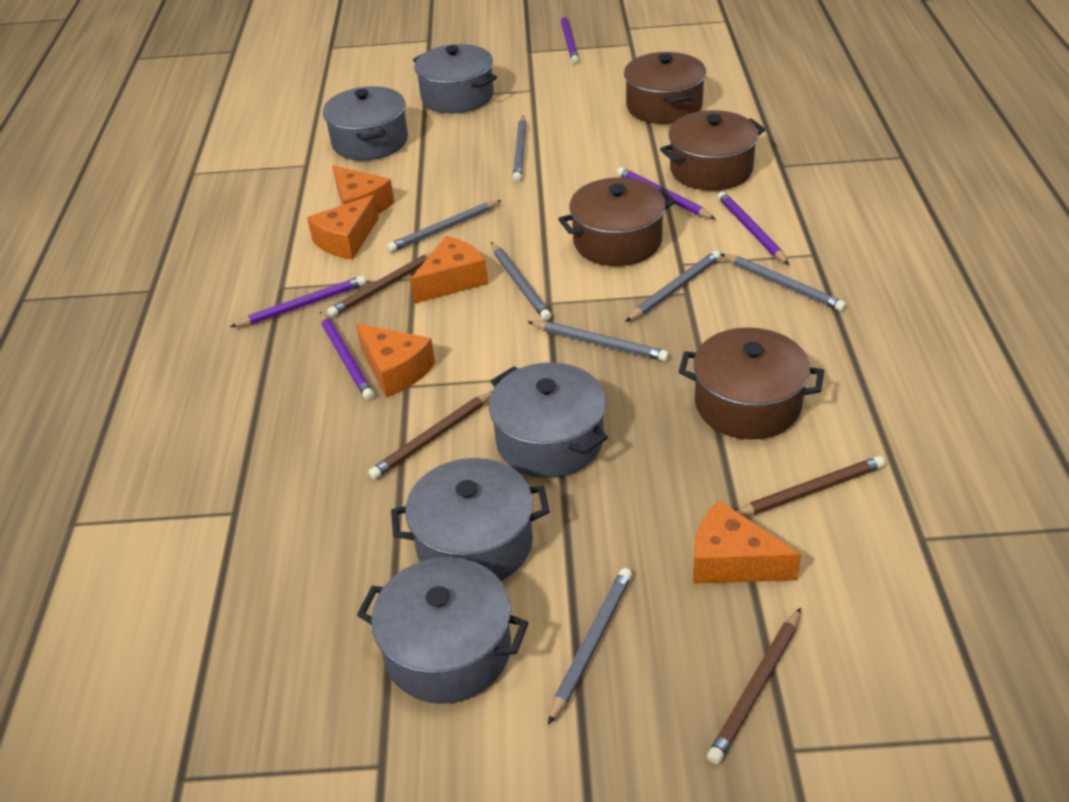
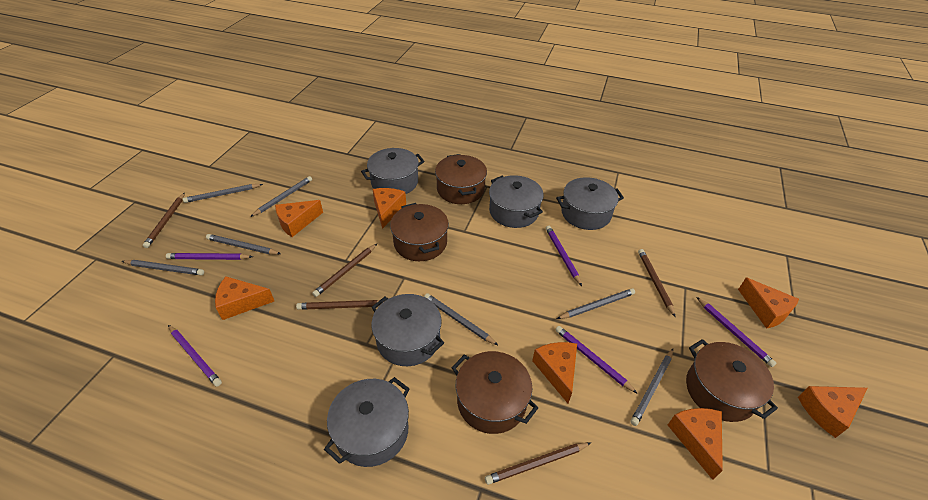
brown pencil: 4 -> 5
orange cheese: 5 -> 7

